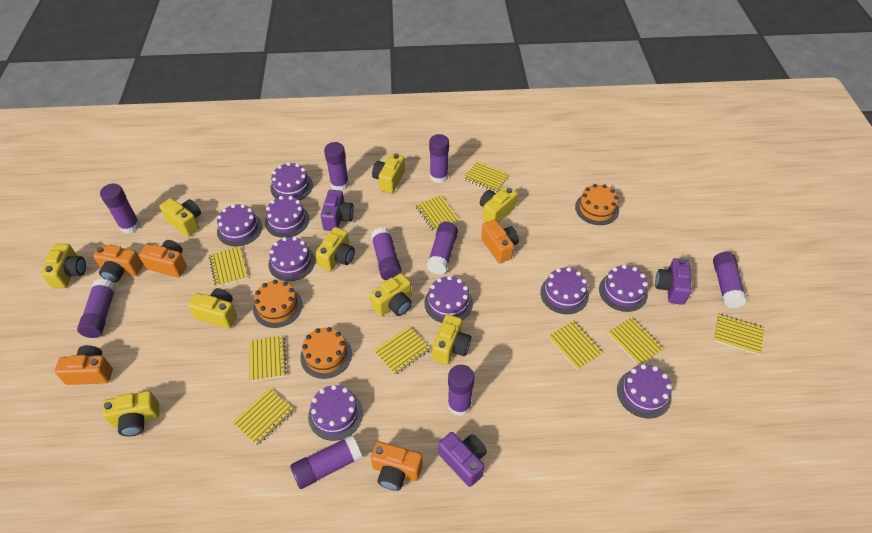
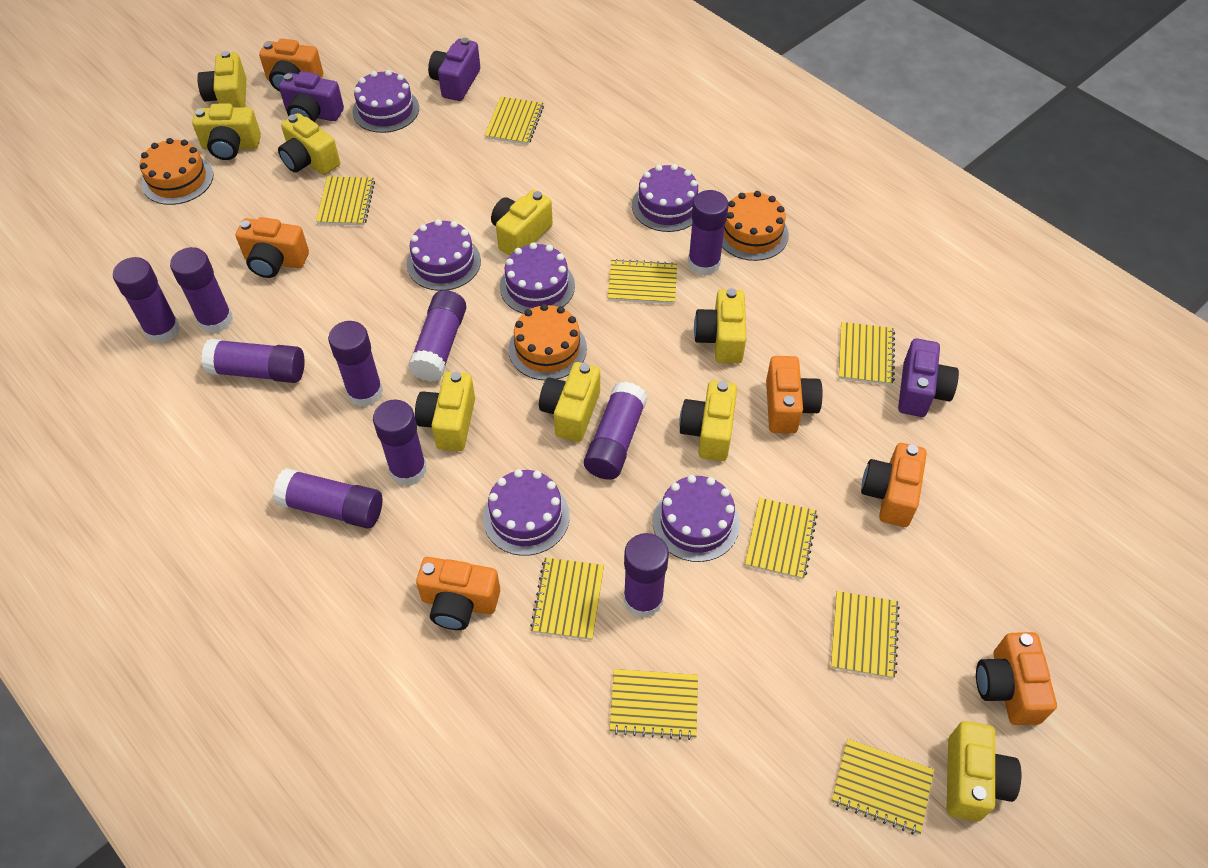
orange camera: 5 -> 6
purple cake: 9 -> 6
purple glue stick: 9 -> 10

